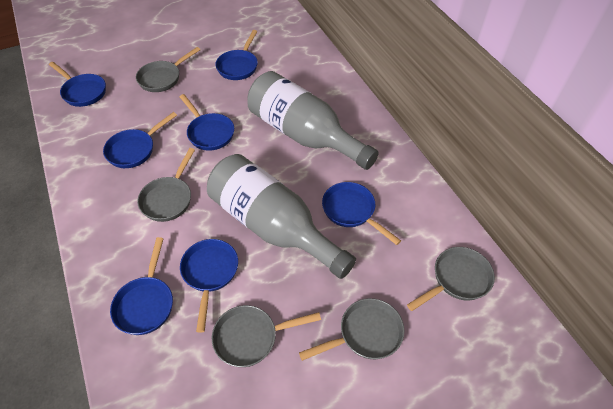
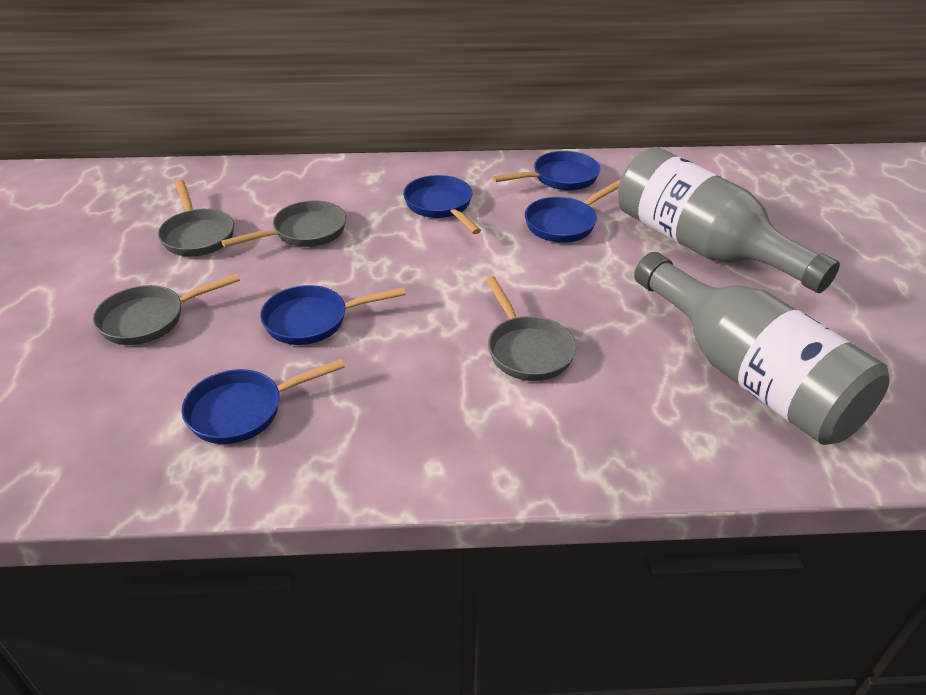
blue pan: 7 -> 5
grey pan: 5 -> 4

